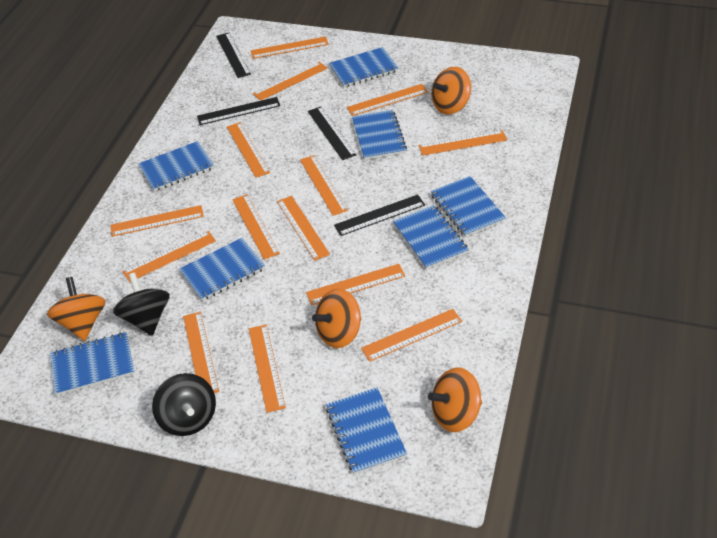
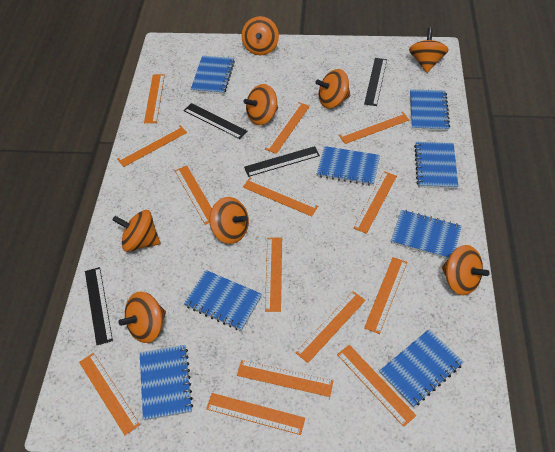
black spinning top: 2 -> 0
orange spinning top: 4 -> 8

